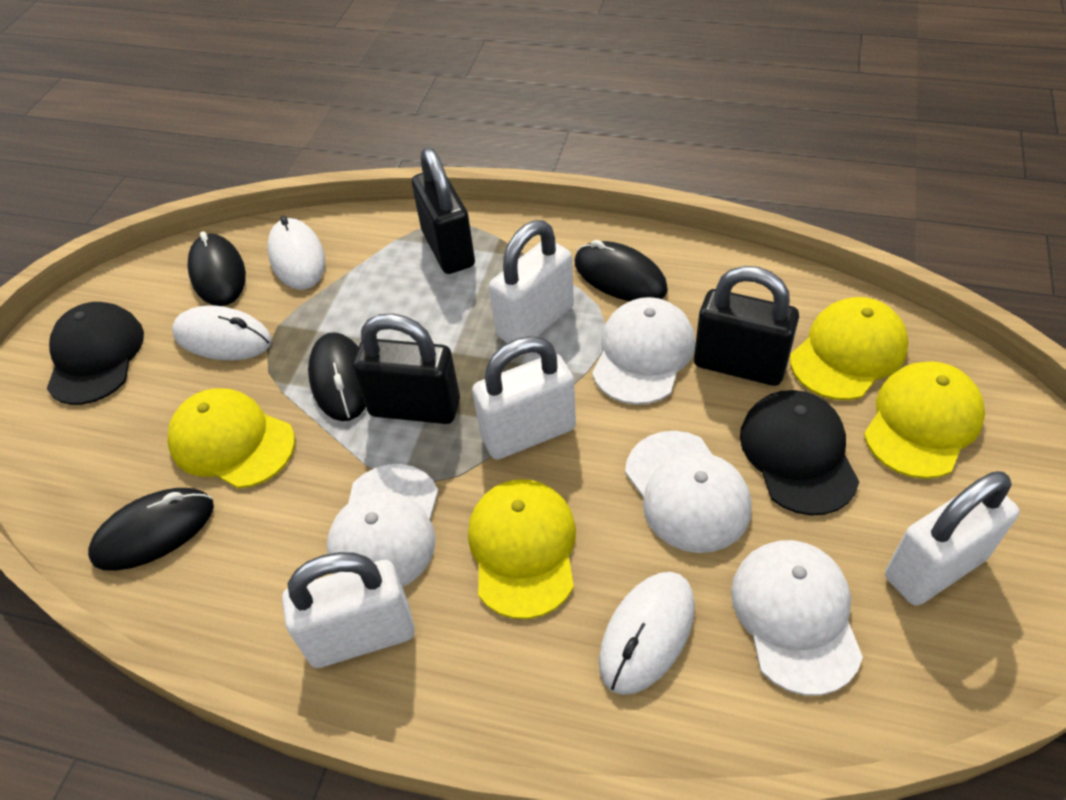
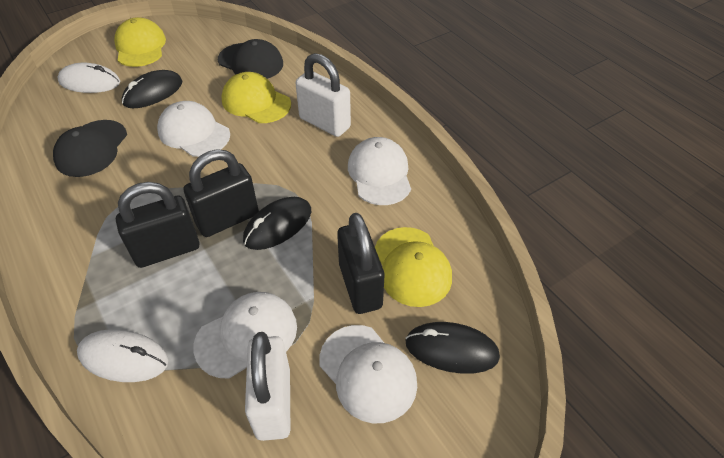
black mouse: 4 -> 3
white mouse: 3 -> 2
white padlock: 4 -> 2
yellow cap: 4 -> 3

